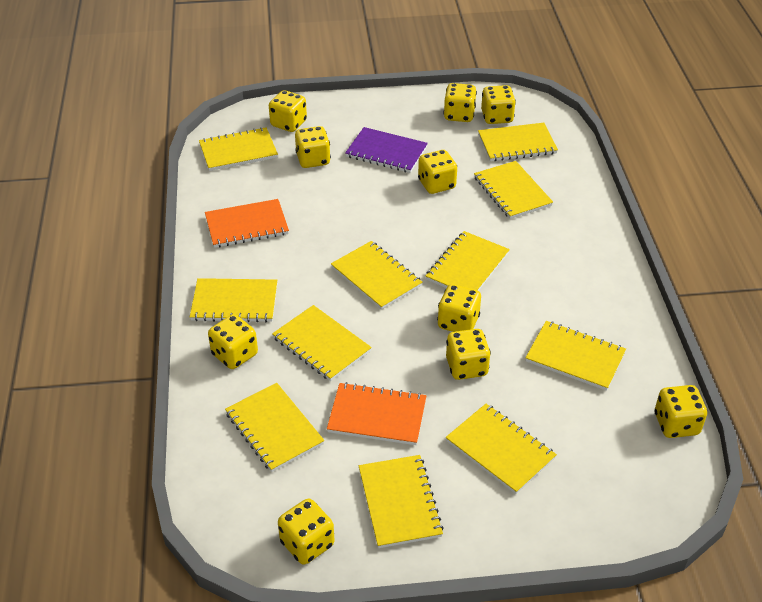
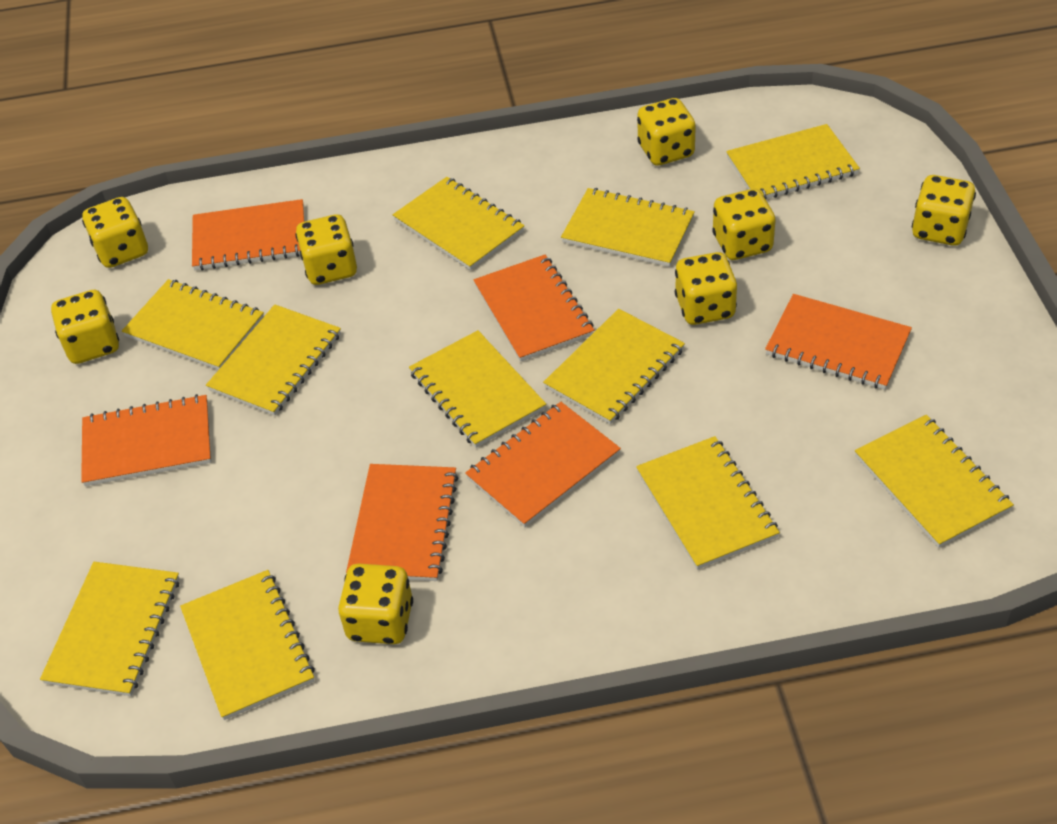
orange notebook: 2 -> 6
purple notebook: 1 -> 0
yellow dice: 10 -> 8

